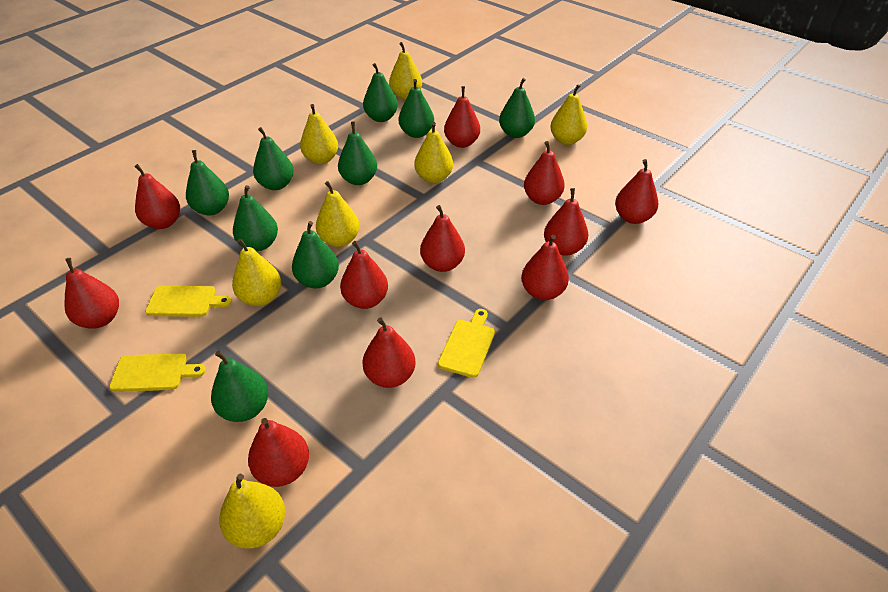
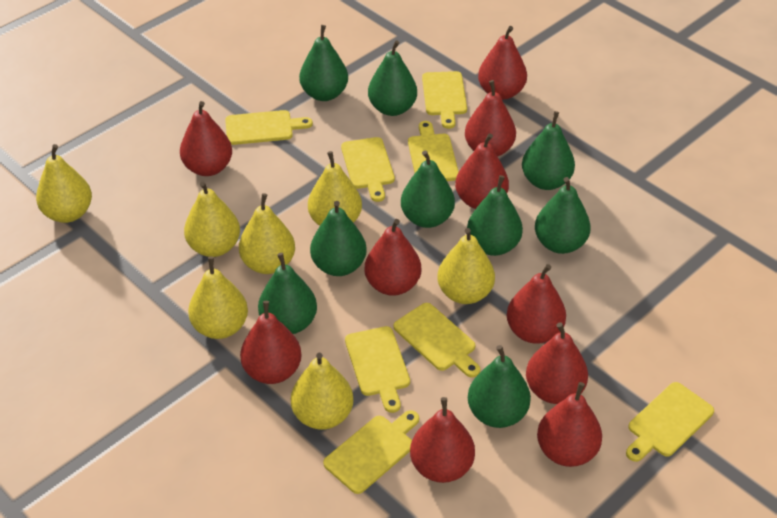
red pear: 11 -> 10
yellow cutting board: 3 -> 8

